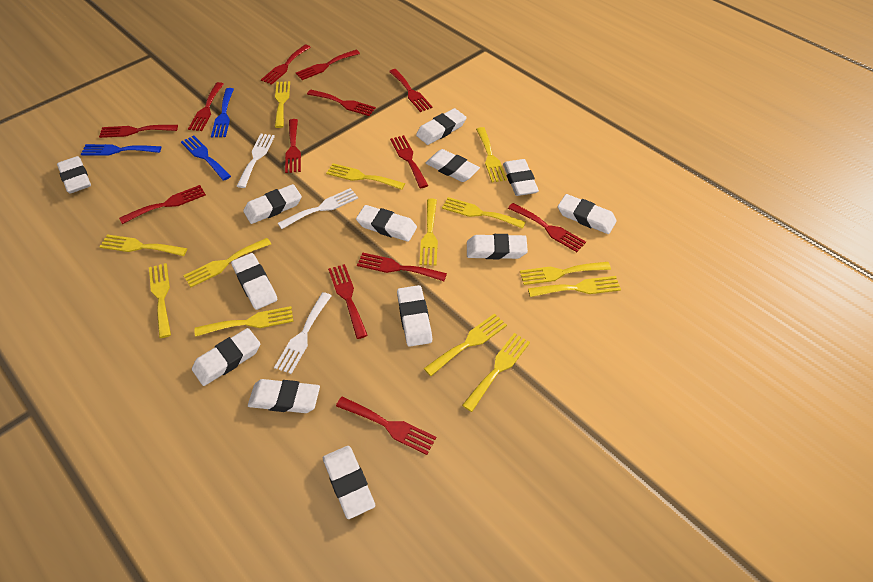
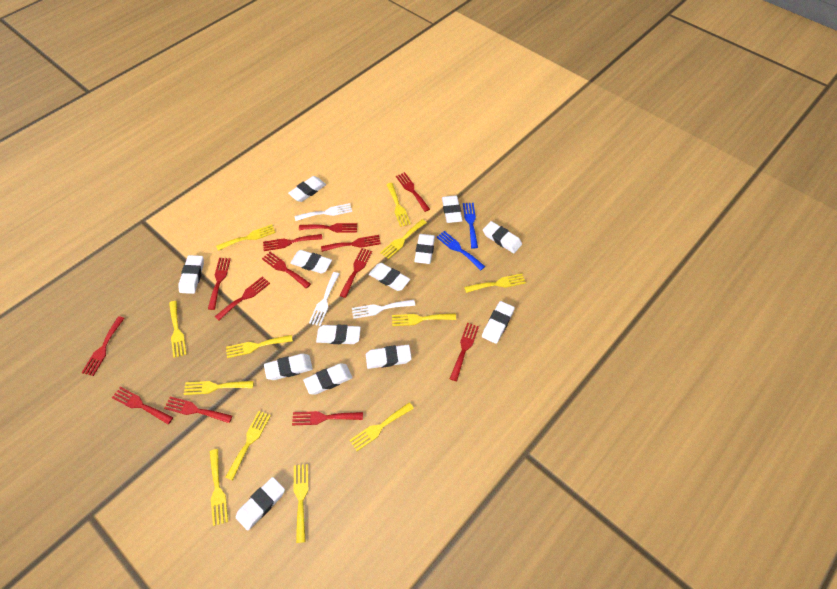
blue fork: 3 -> 2
yellow fork: 13 -> 12

